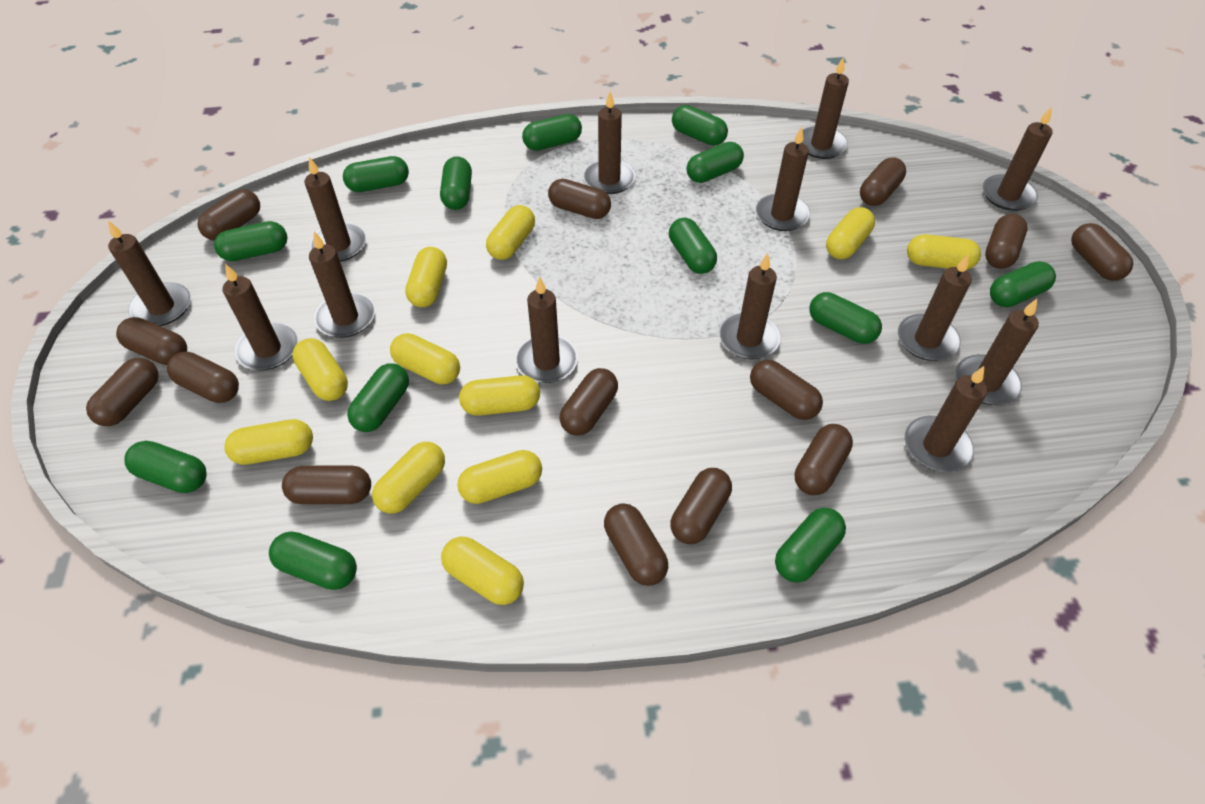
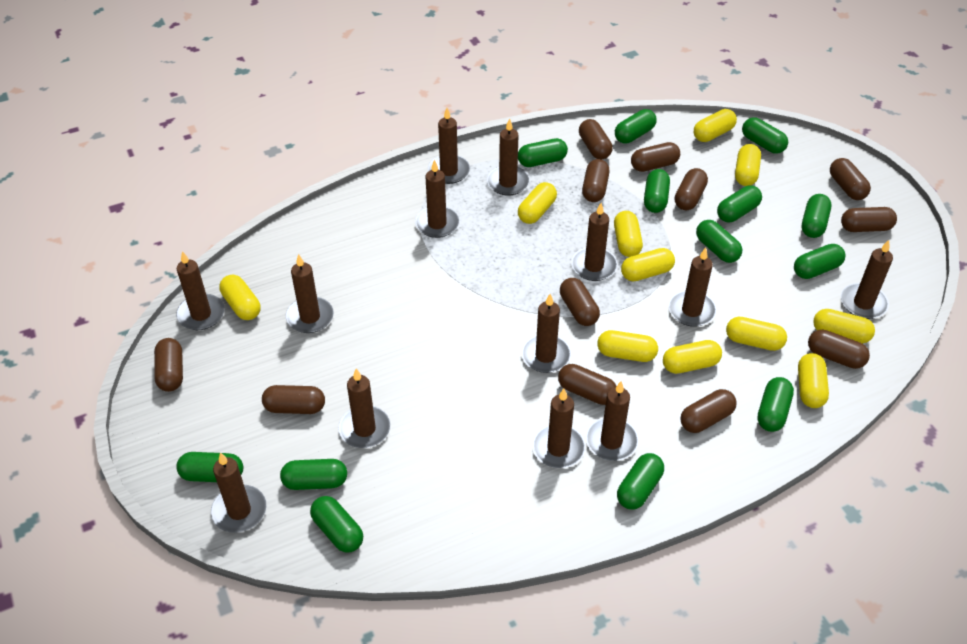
brown capsule: 14 -> 12

